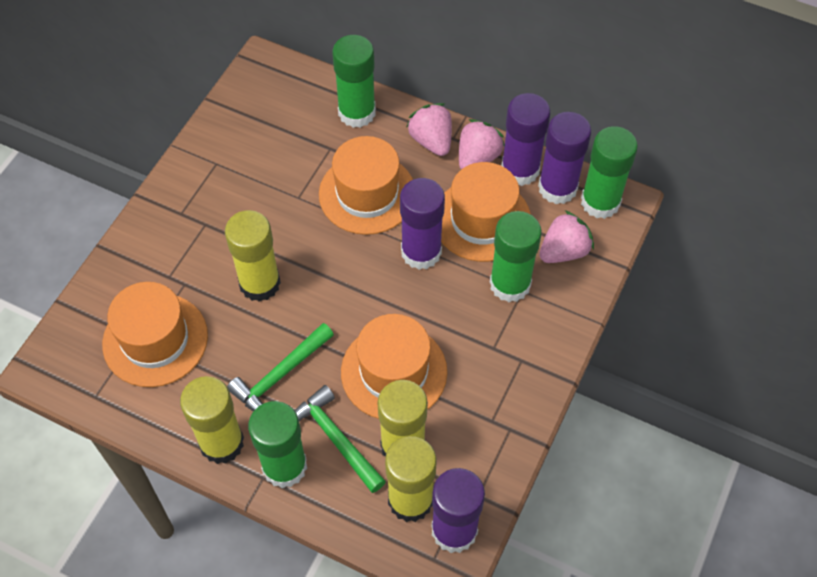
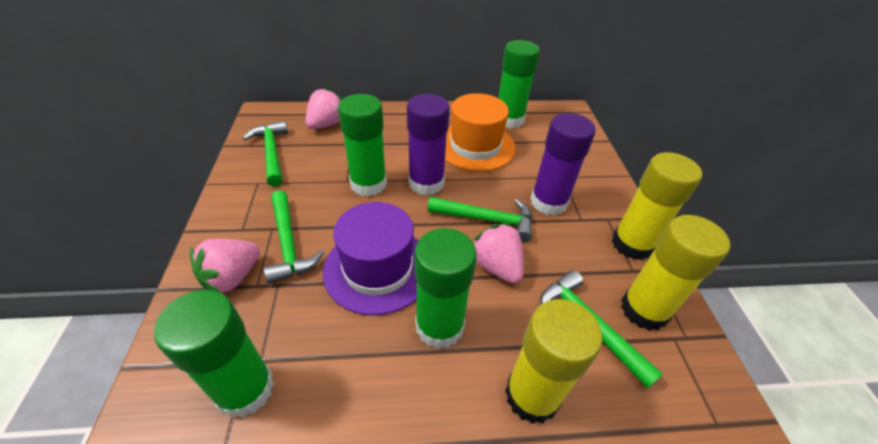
green hammer: 2 -> 4
orange hat: 4 -> 1
purple glue stick: 4 -> 2
purple hat: 0 -> 1
yellow glue stick: 4 -> 3

